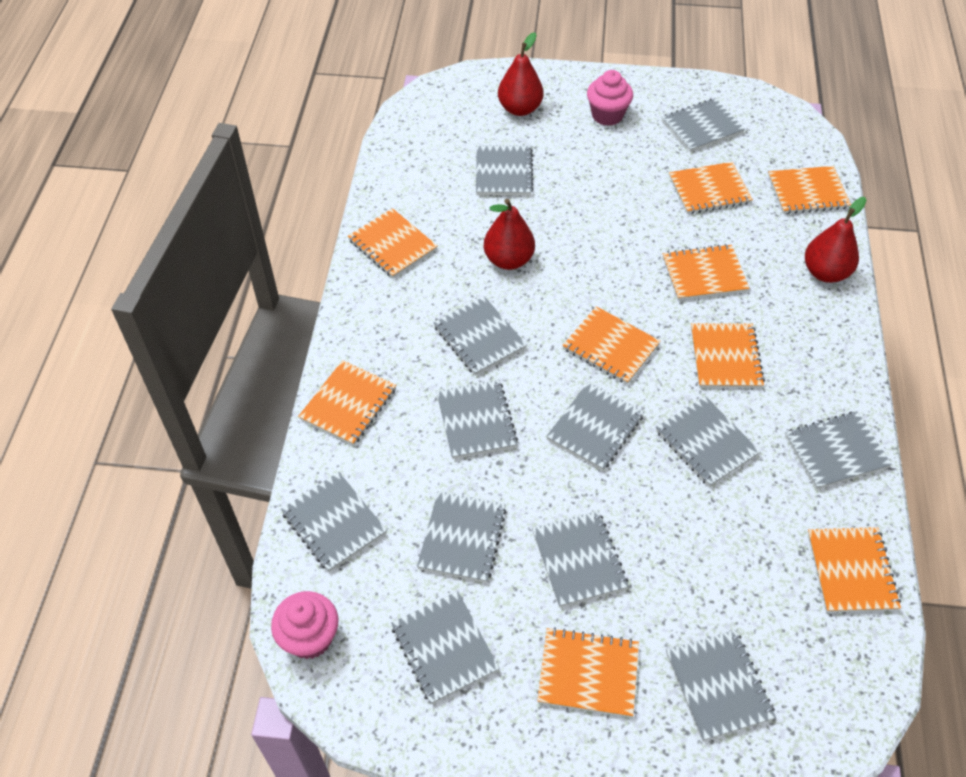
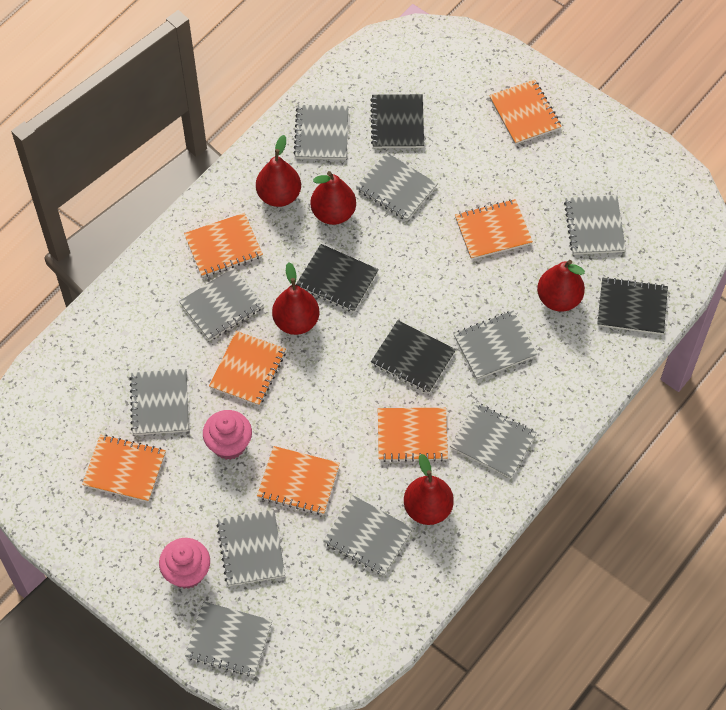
black notebook: 0 -> 4
grey notebook: 12 -> 10
orange notebook: 9 -> 7
red pear: 3 -> 5

